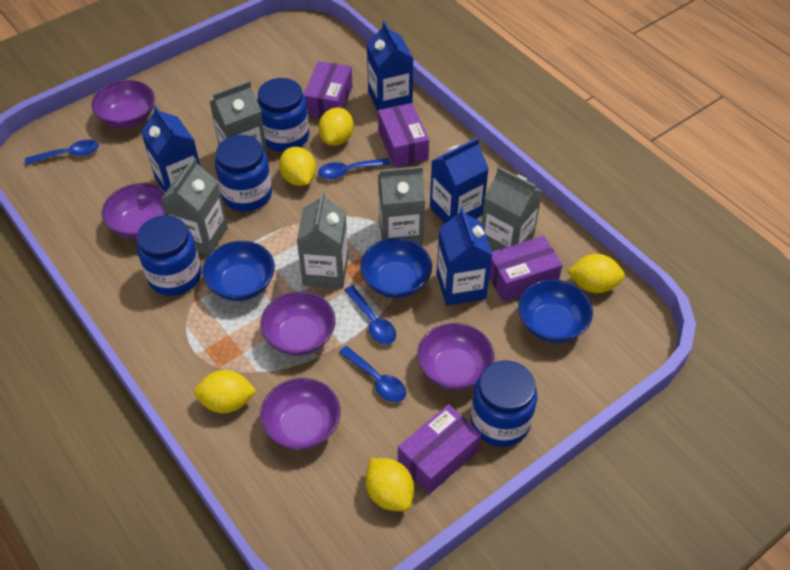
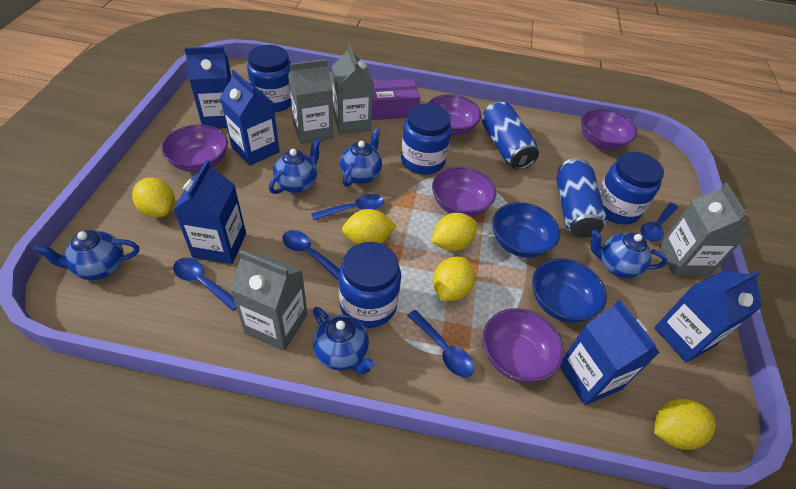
blue bowl: 3 -> 2
blue can: 0 -> 2
blue carton: 4 -> 5
blue spoon: 4 -> 5
blue teapot: 0 -> 5
grey carton: 5 -> 4
purple box: 4 -> 1

